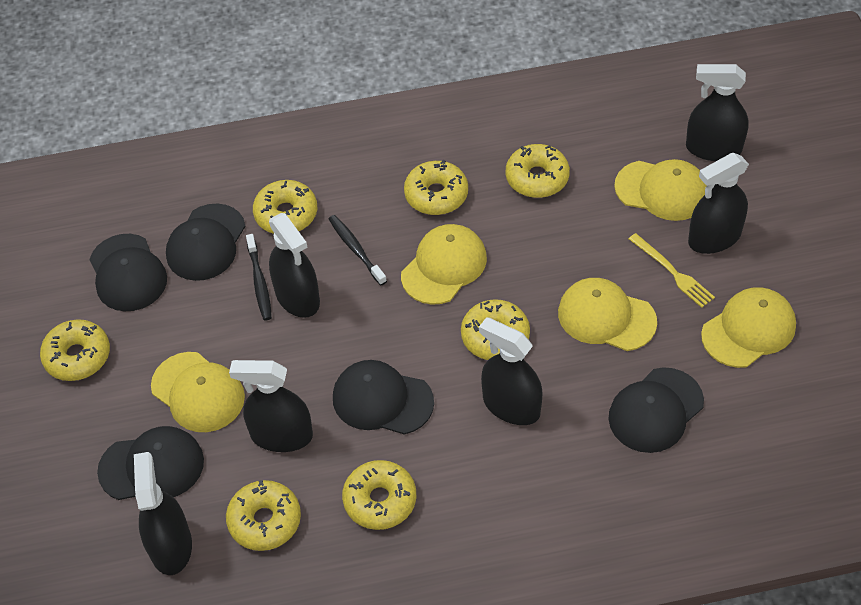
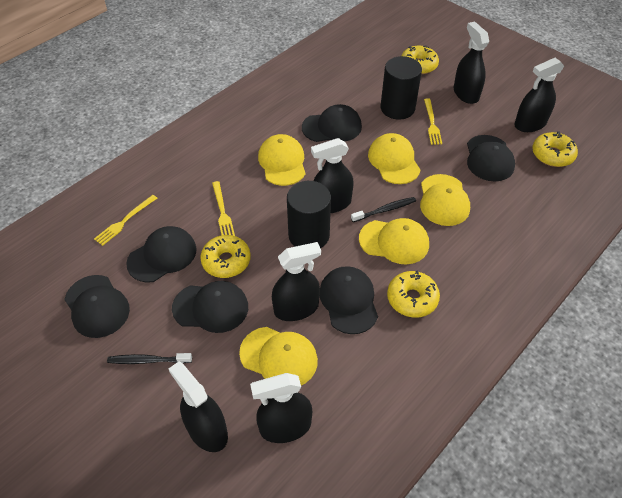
black cap: 5 -> 6
black cylinder: 0 -> 2
yellow donut: 7 -> 4
yellow fork: 1 -> 3

